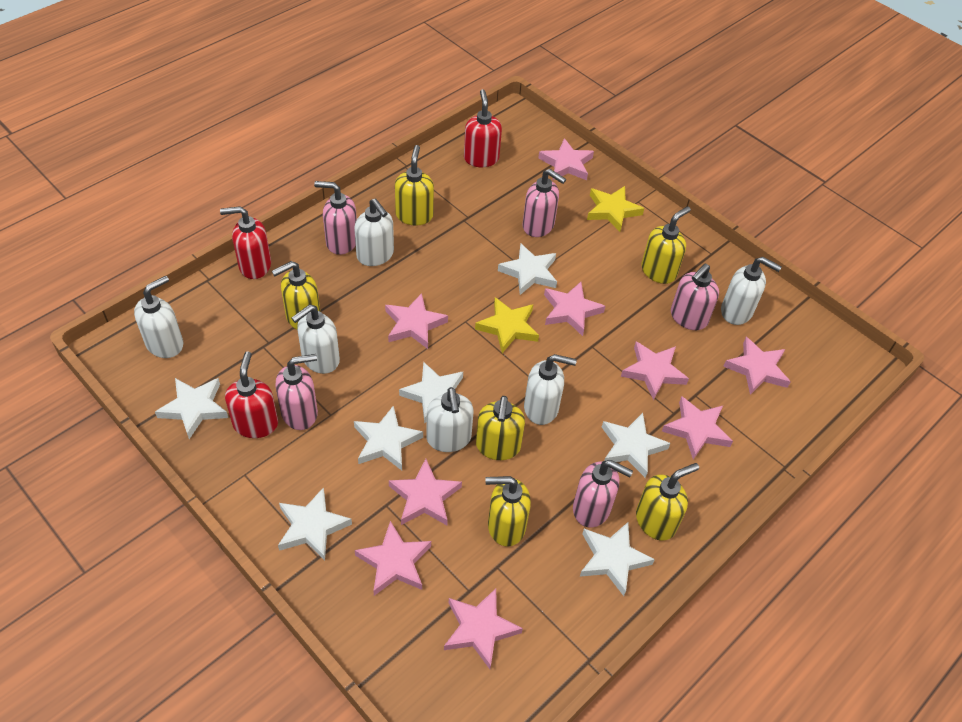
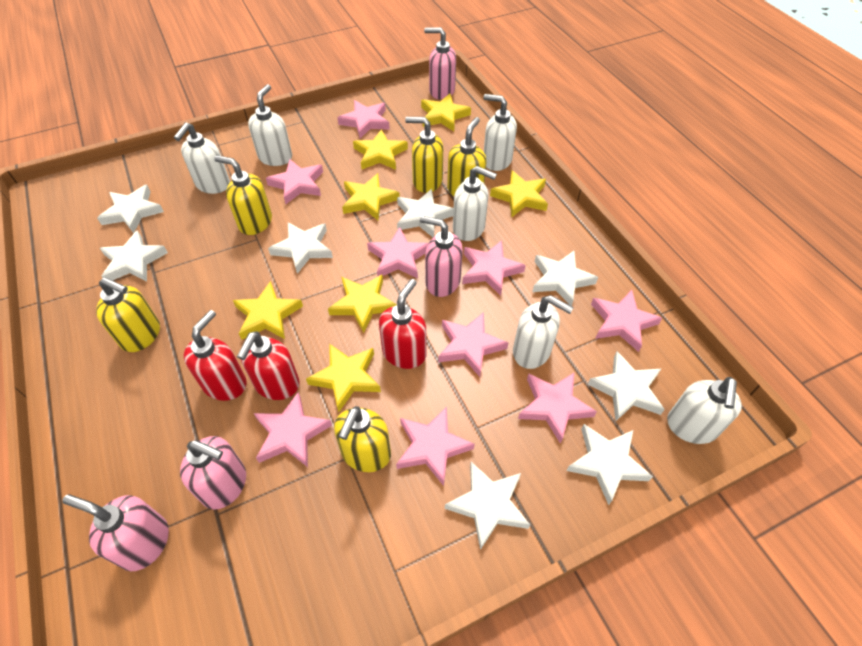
pink soap dispenser: 5 -> 4
white star: 7 -> 8
yellow soap dispenser: 6 -> 5
yellow star: 2 -> 7

